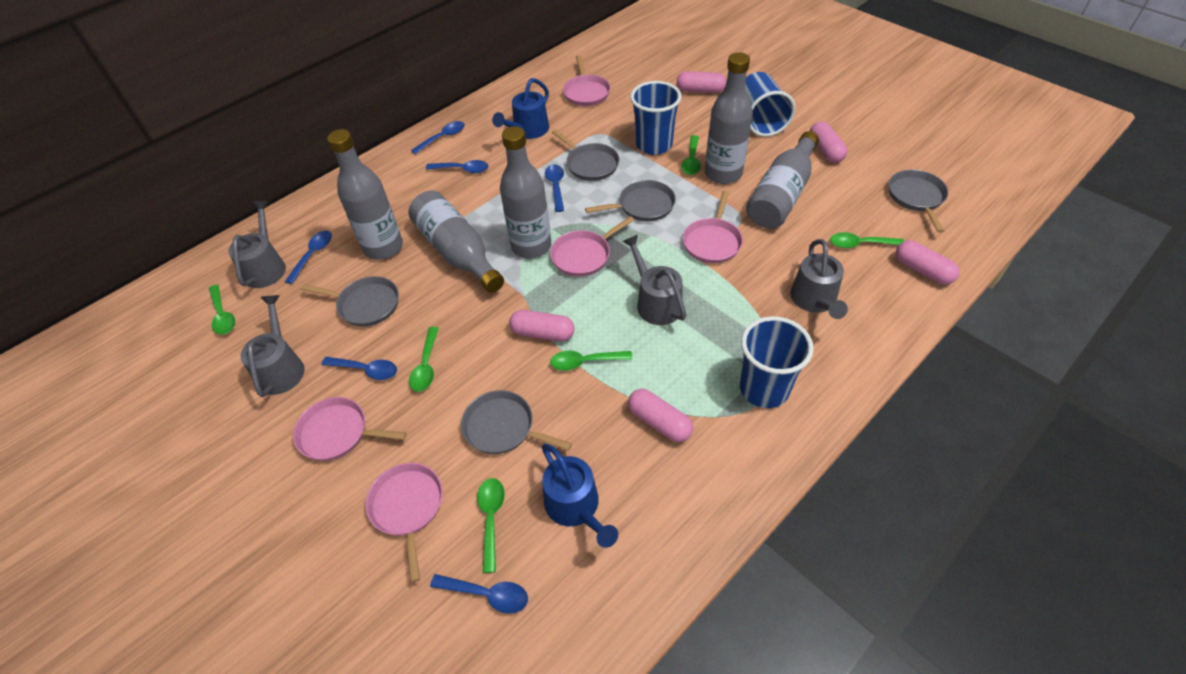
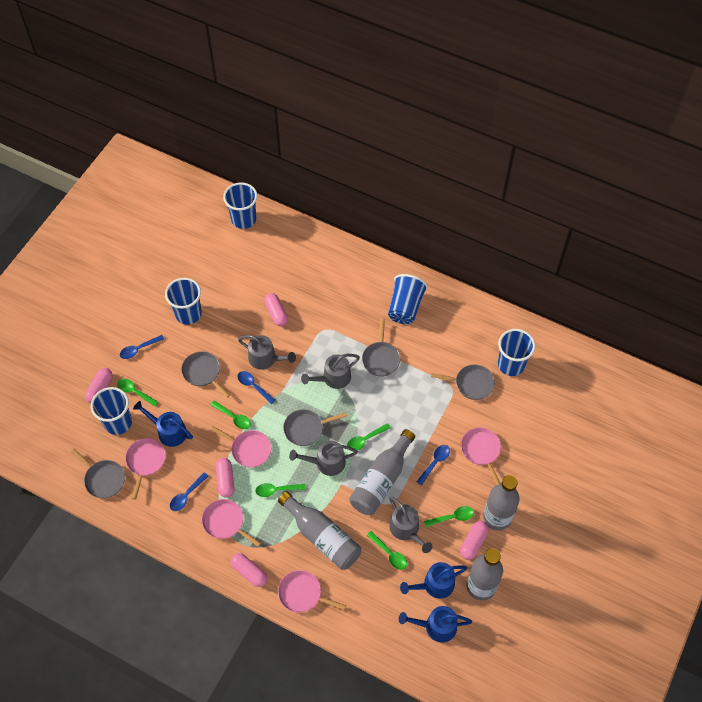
blue cup: 3 -> 5
blue spoon: 6 -> 4
blue watering can: 2 -> 3
grey bottle: 5 -> 4

